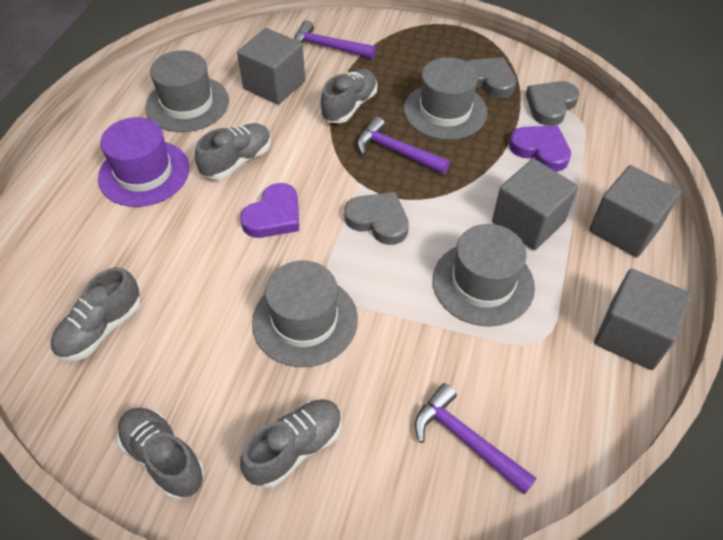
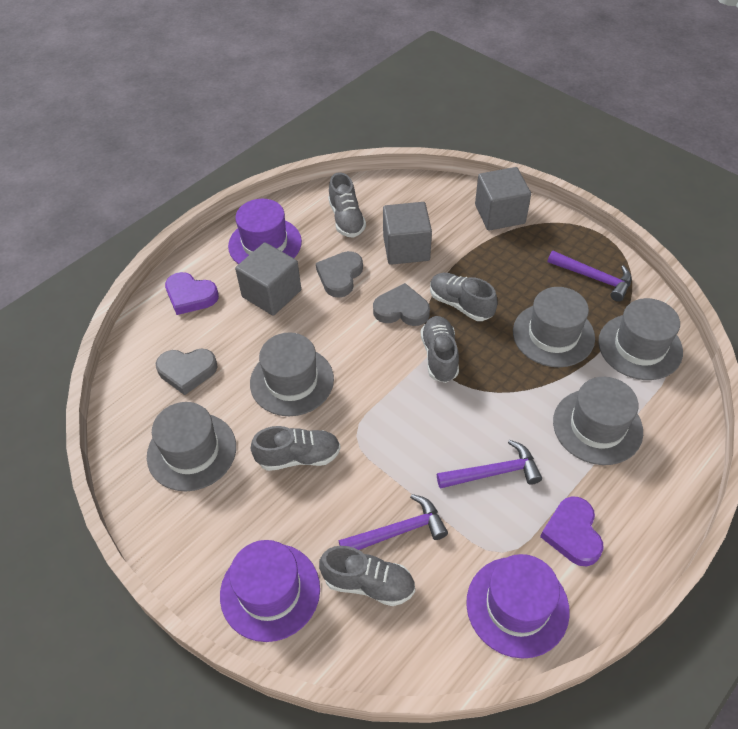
grey cube: 4 -> 3
grey hat: 4 -> 5
purple hat: 1 -> 3

